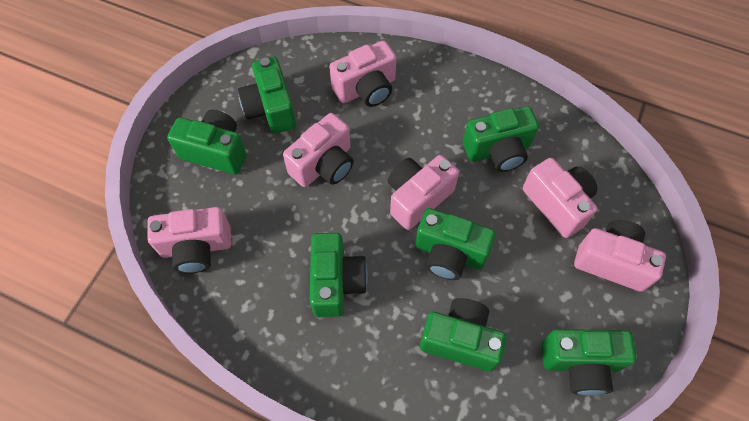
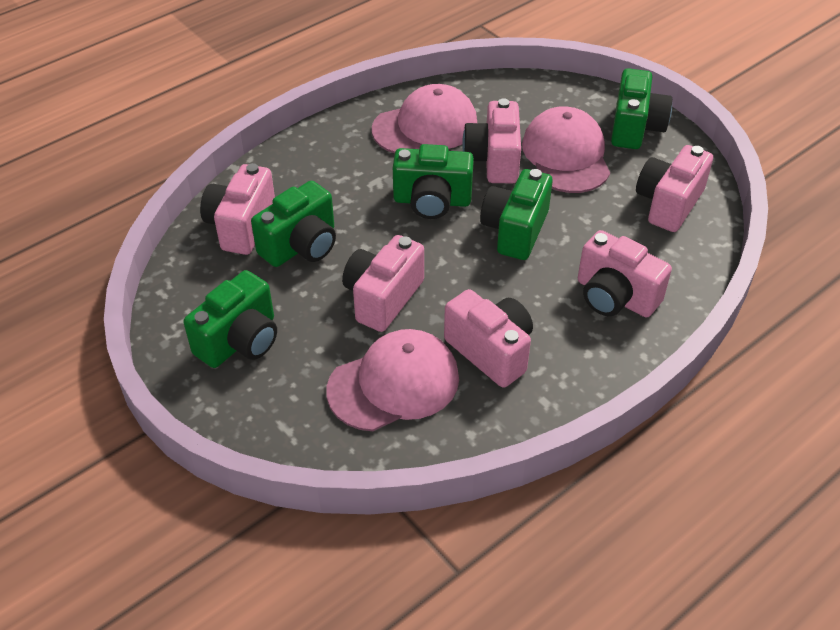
green camera: 7 -> 5
pink cap: 0 -> 3

